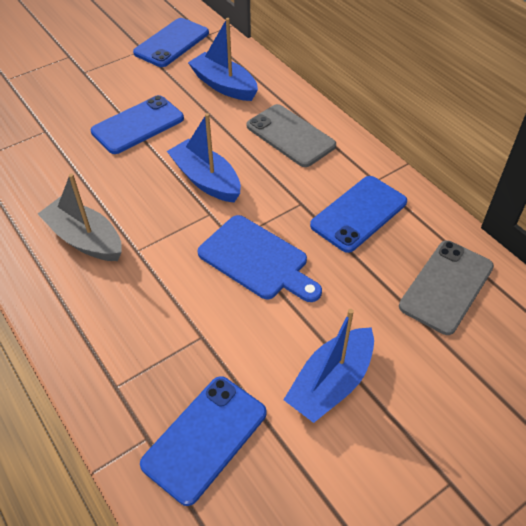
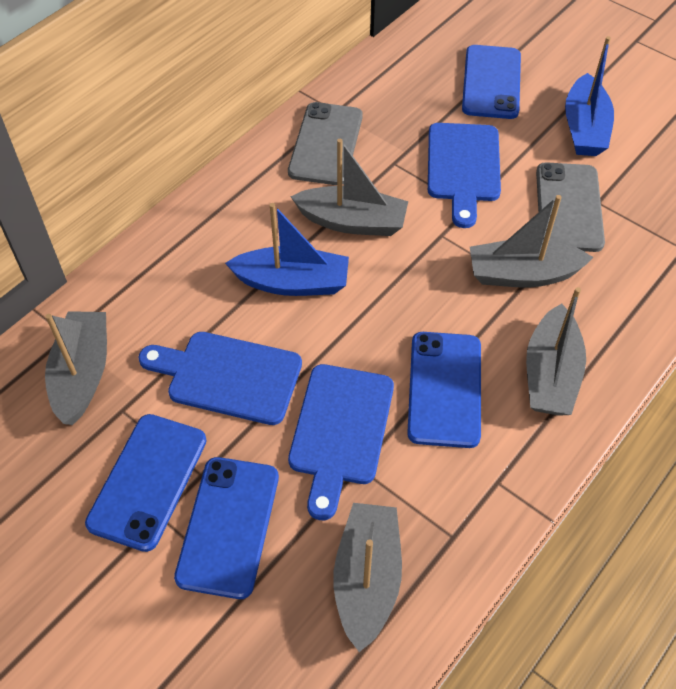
blue boat: 3 -> 2
blue cutting board: 1 -> 3
grey boat: 1 -> 5

